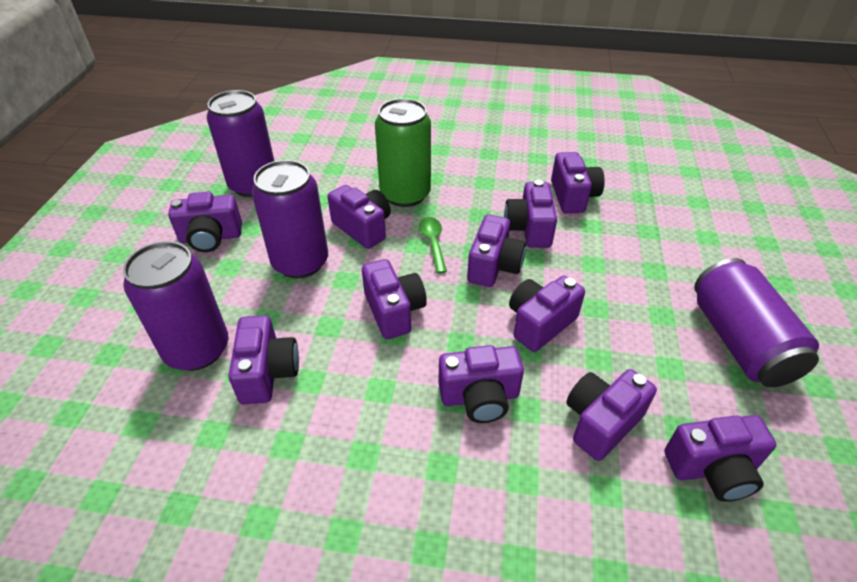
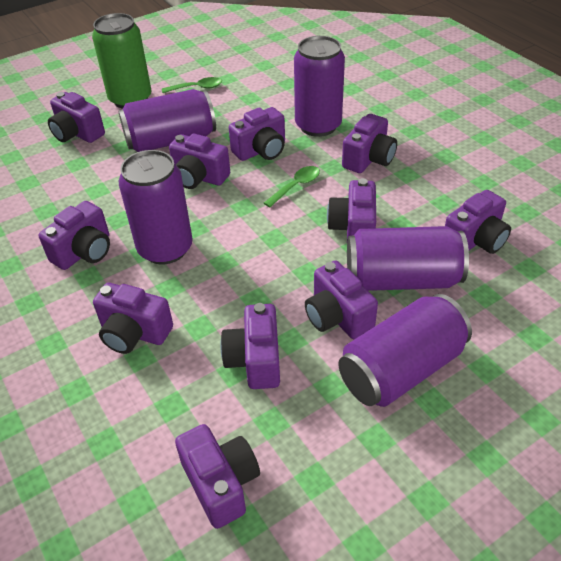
green spoon: 1 -> 2
purple can: 4 -> 5

